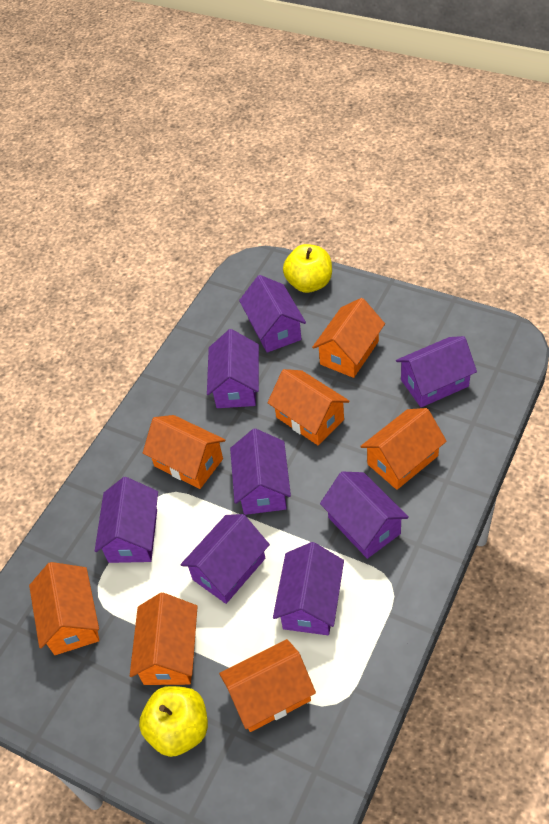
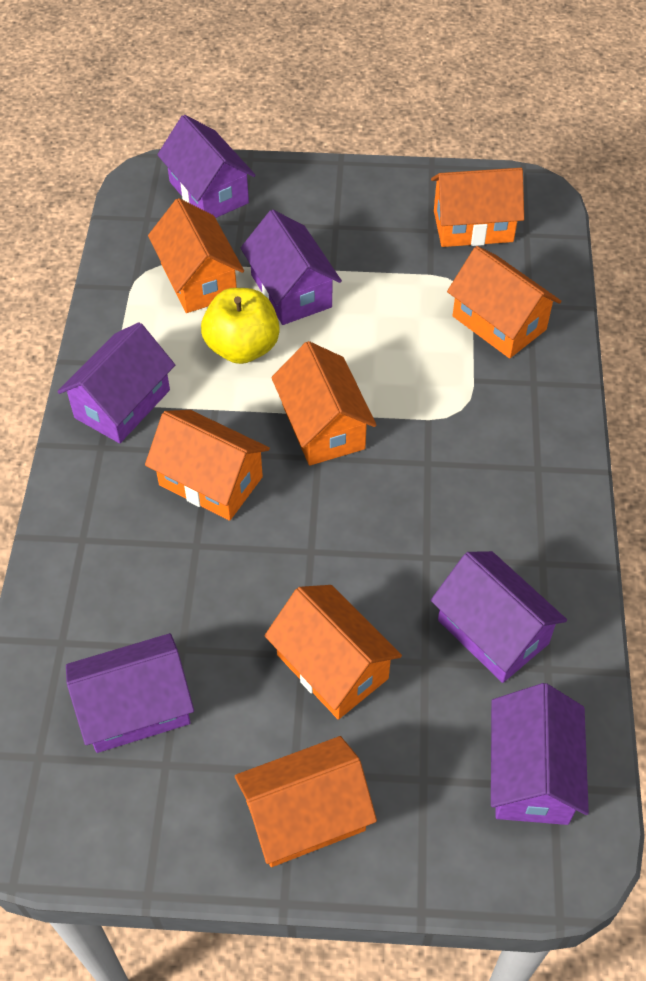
purple house: 8 -> 6
yellow apple: 2 -> 1

